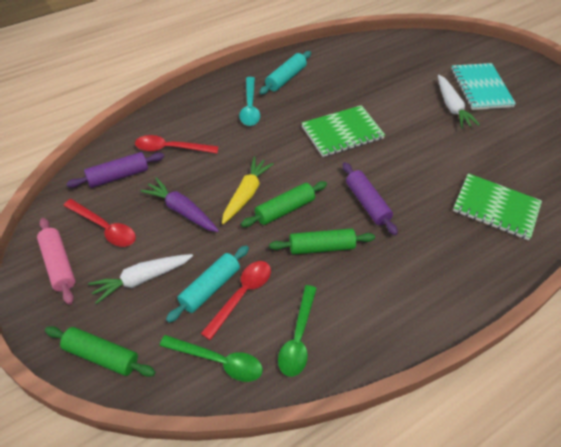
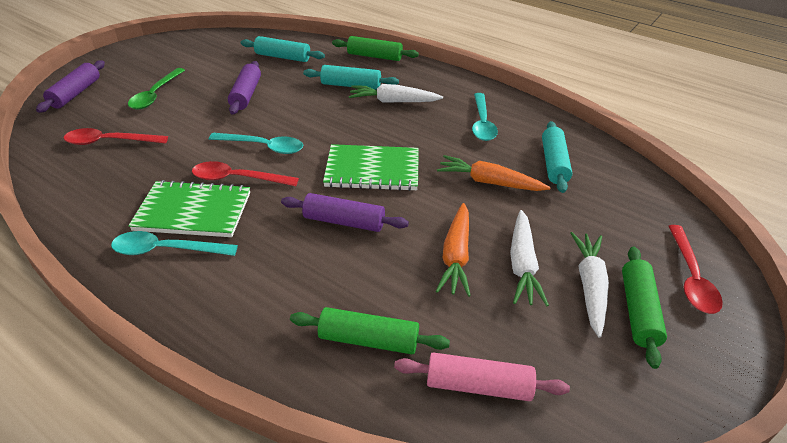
green spoon: 2 -> 1
orange carrot: 0 -> 2
purple carrot: 1 -> 0
purple rolling pin: 2 -> 3
turquoise notebook: 1 -> 0
turquoise rolling pin: 2 -> 3
turquoise spoon: 1 -> 3
white carrot: 2 -> 3
yellow carrot: 1 -> 0

